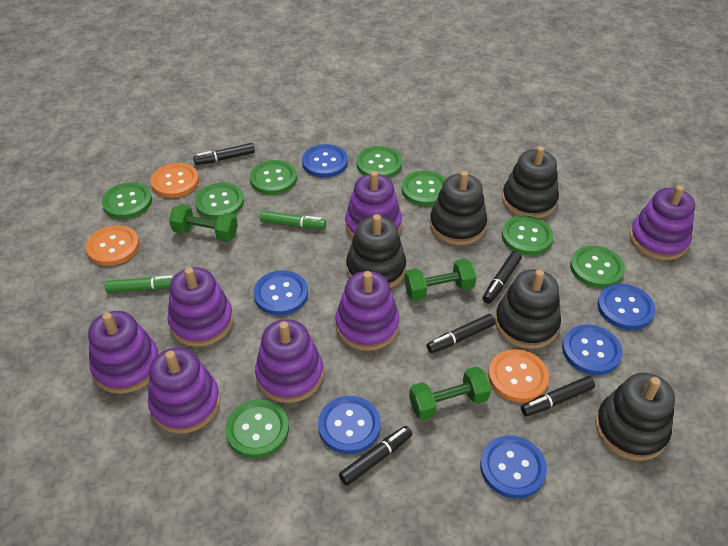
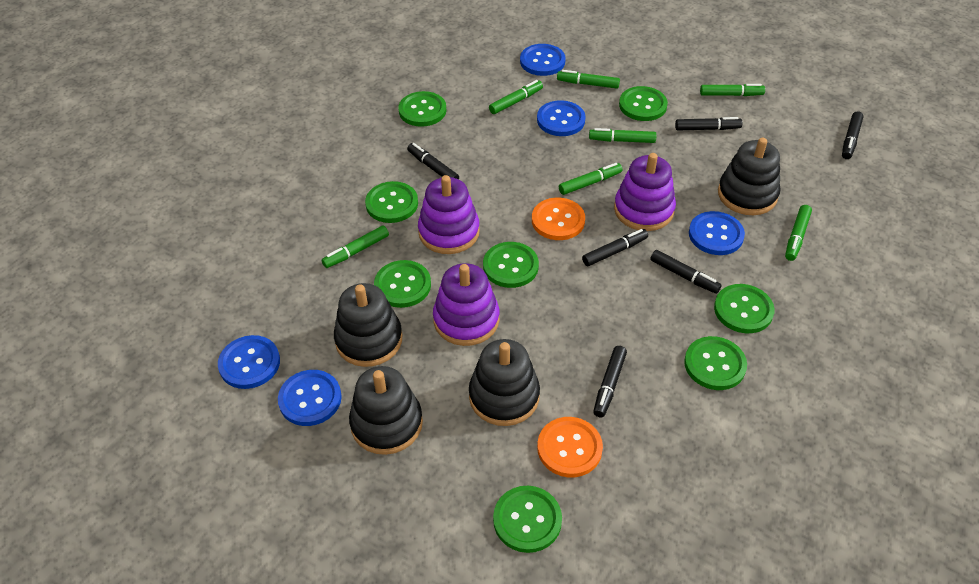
black marker: 5 -> 6
black stacking toy: 5 -> 4
blue button: 6 -> 5
green dumbbell: 3 -> 0
green marker: 2 -> 7
orange button: 3 -> 2
purple stacking toy: 7 -> 3

